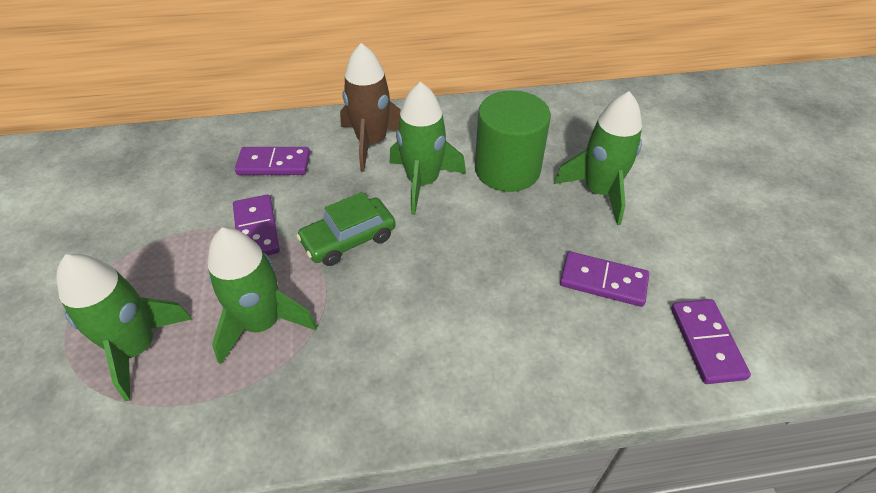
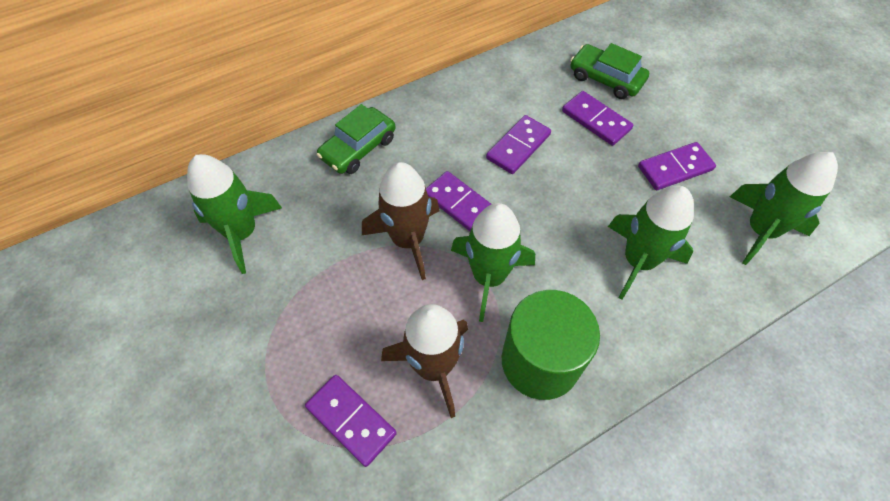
brown rocket: 1 -> 2
green car: 1 -> 2
purple domino: 4 -> 5

